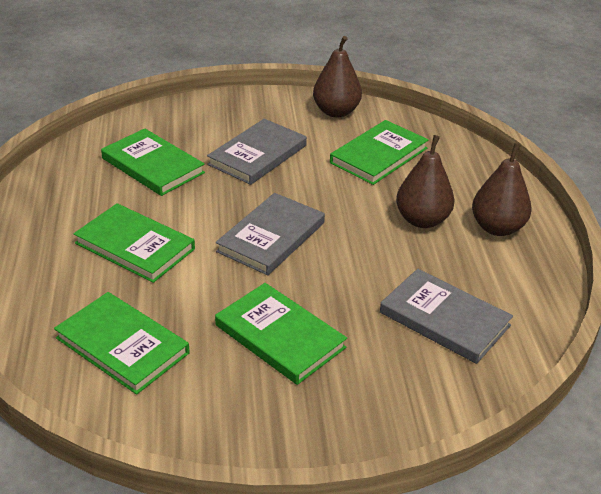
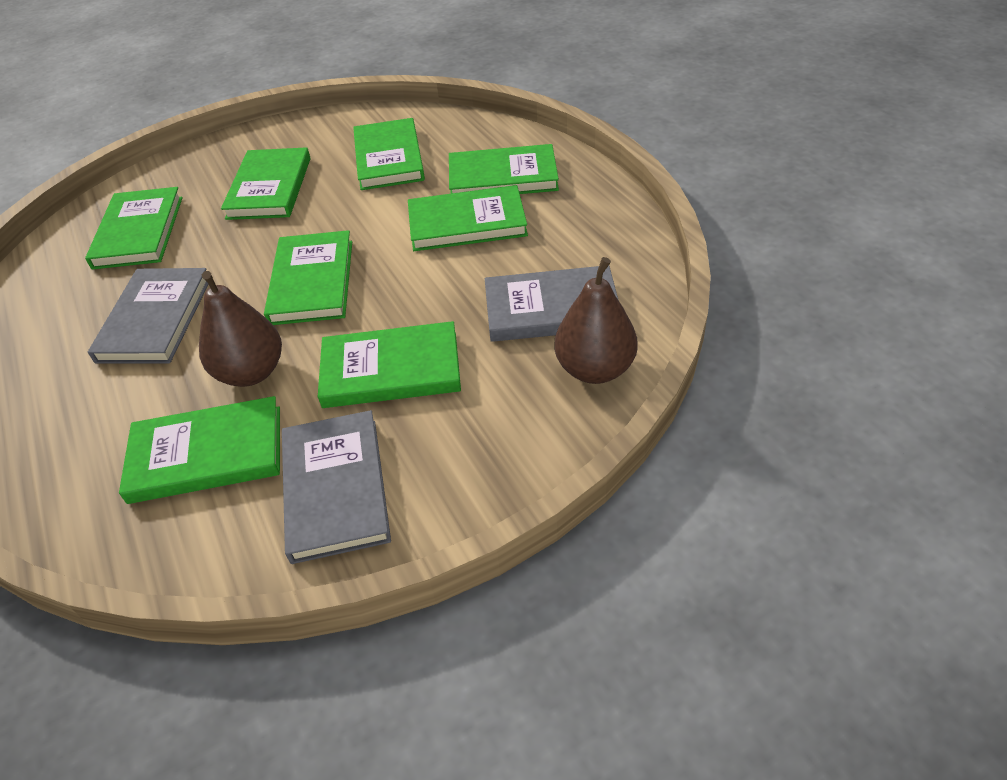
brown pear: 3 -> 2
green book: 5 -> 8

